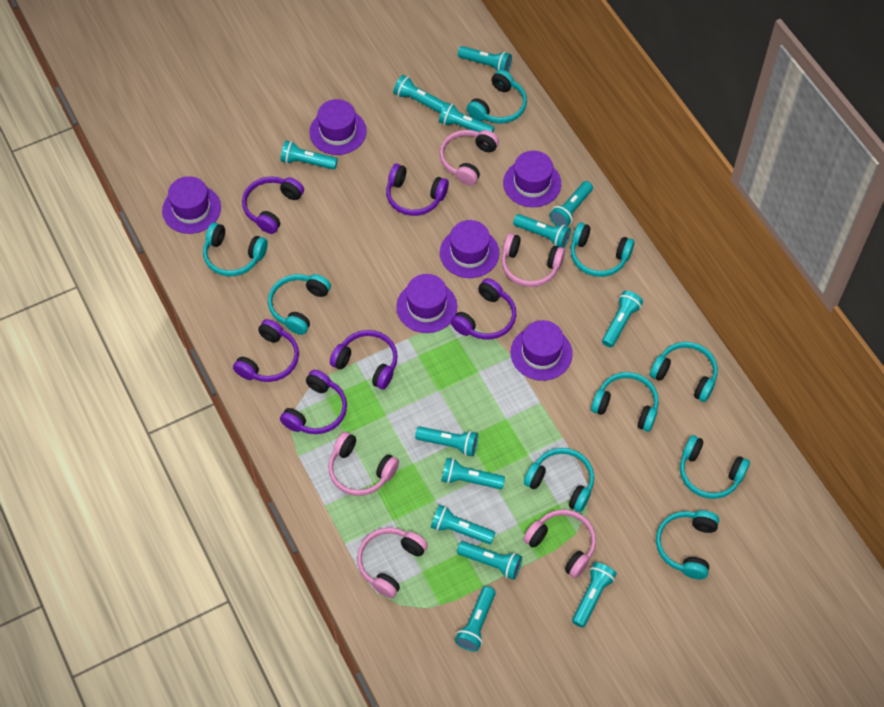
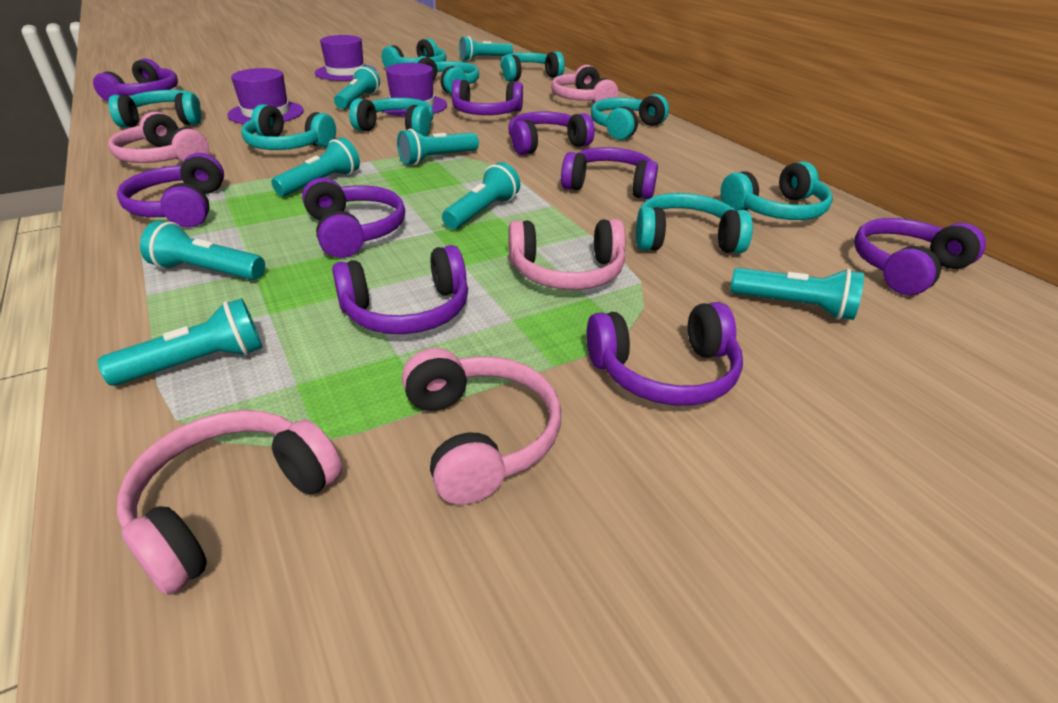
purple hat: 6 -> 3
purple headphones: 6 -> 9
turquoise flashlight: 13 -> 8

